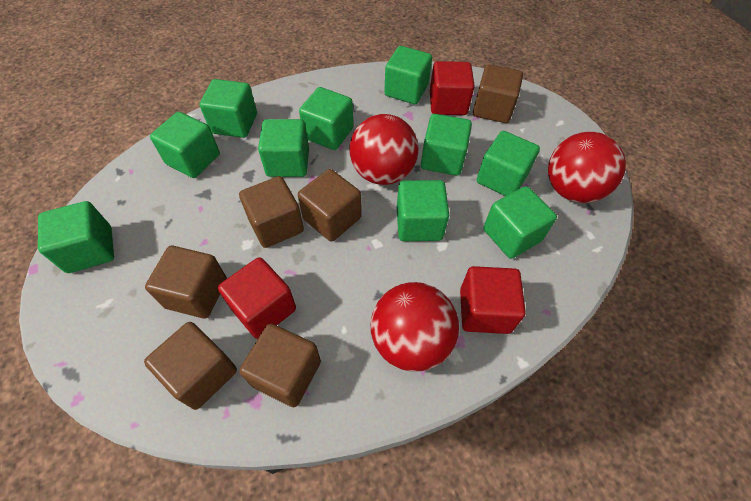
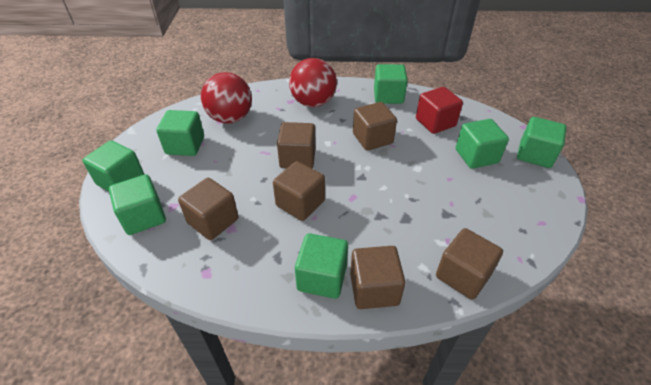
green cube: 10 -> 7
red ball: 3 -> 2
red cube: 3 -> 1

